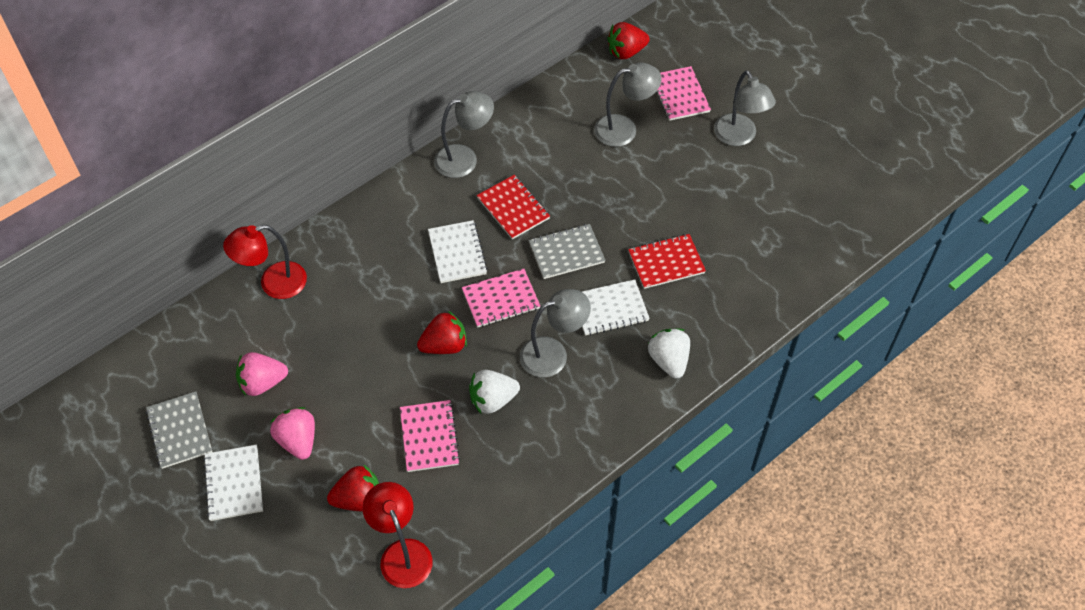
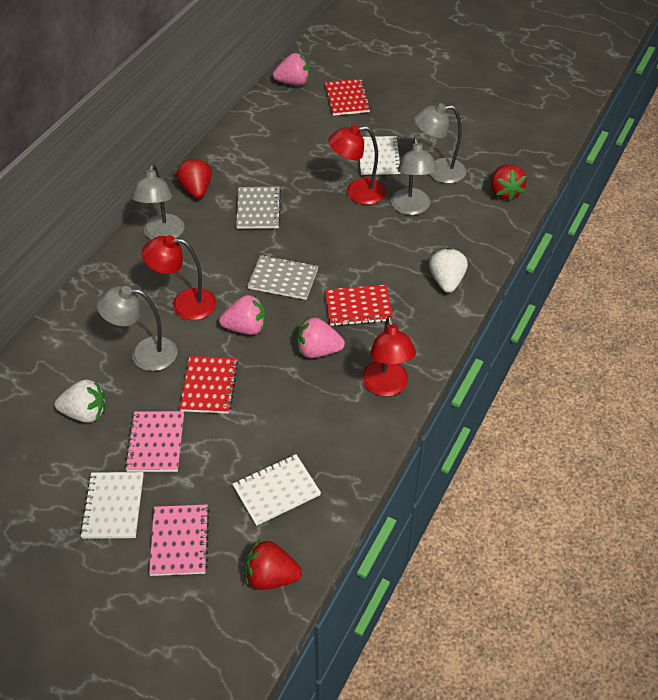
pink notebook: 3 -> 2
pink strawberry: 2 -> 3
red lamp: 2 -> 3
red notebook: 2 -> 3

